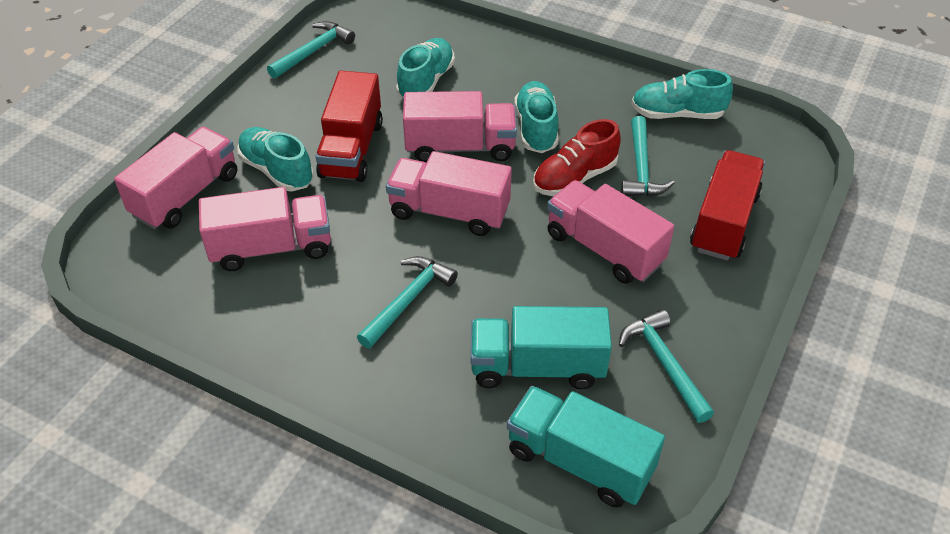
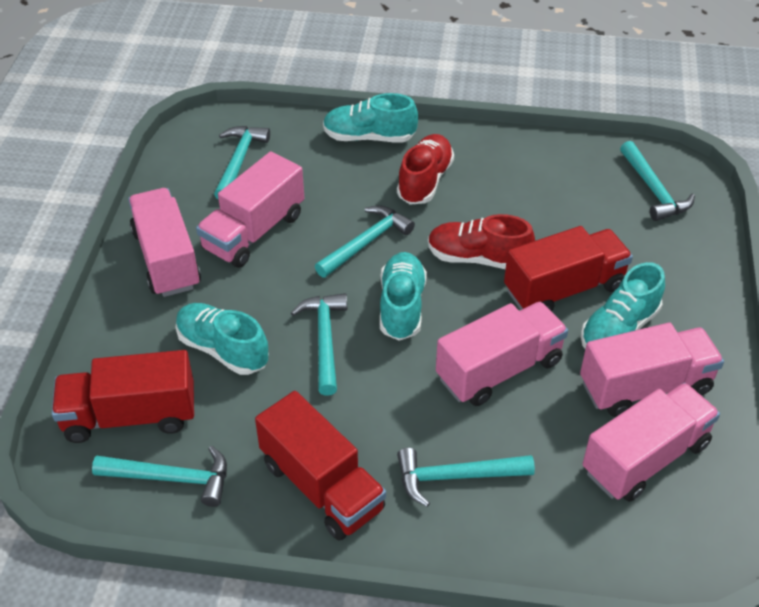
red shoe: 1 -> 2
red truck: 2 -> 3
turquoise hammer: 4 -> 6
turquoise truck: 2 -> 0

